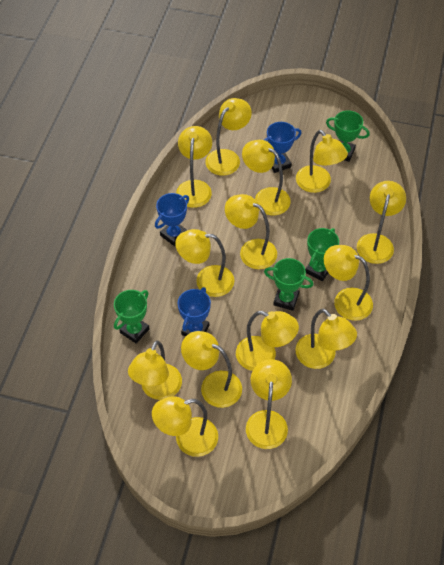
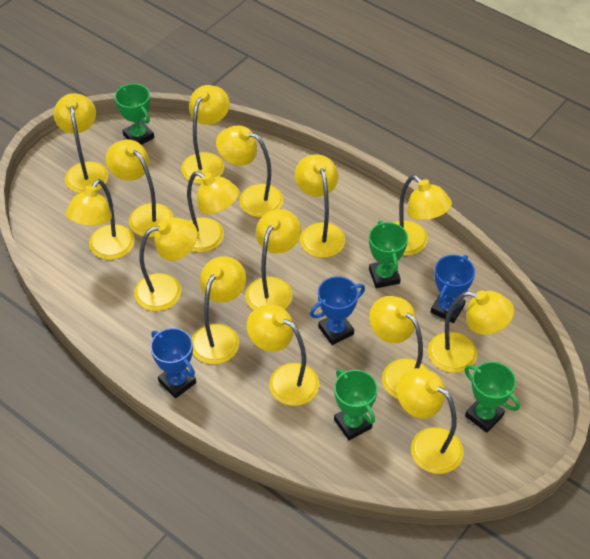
yellow lamp: 14 -> 15

